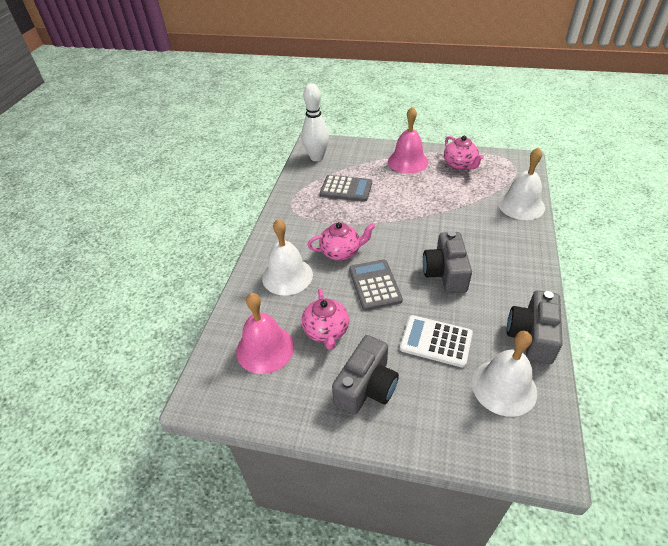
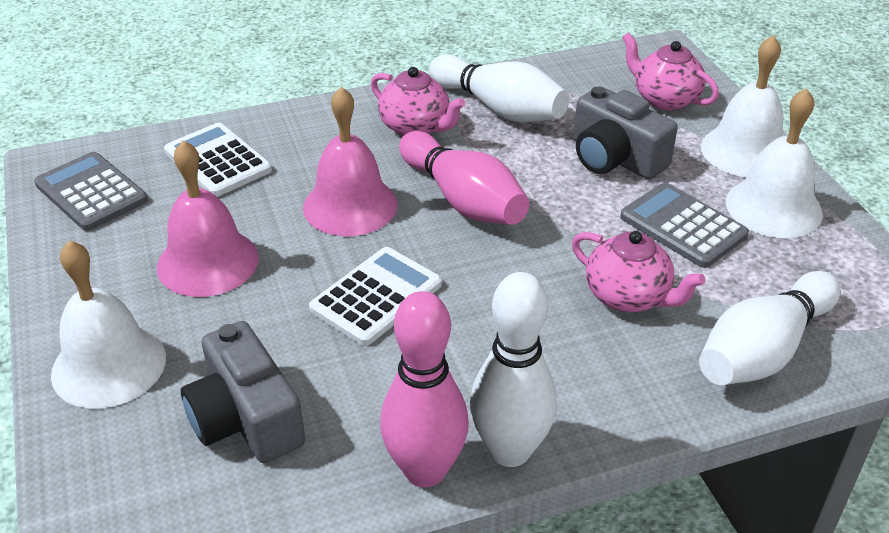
grey camera: 3 -> 2
pink bowling pin: 0 -> 2
white bowling pin: 1 -> 3
white calculator: 1 -> 2

